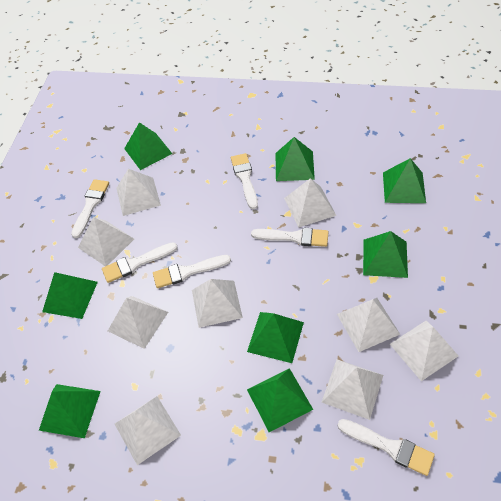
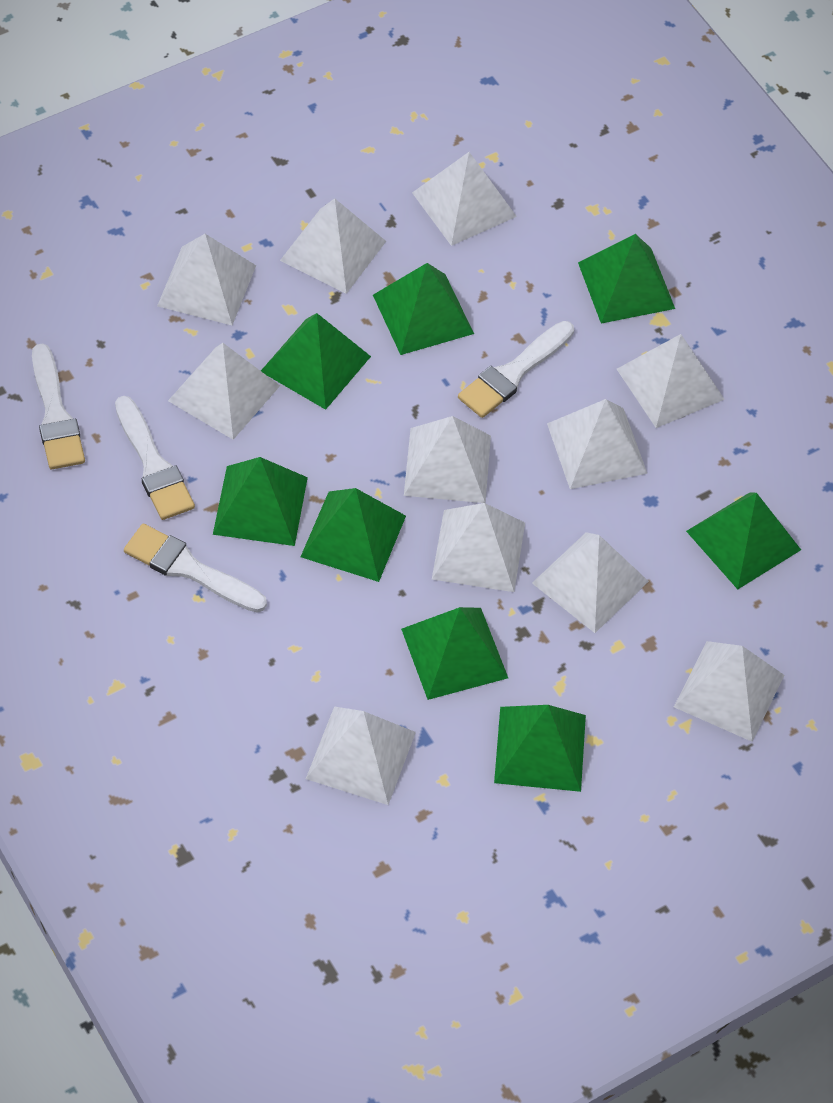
white brush: 6 -> 4
white pyramid: 9 -> 11

